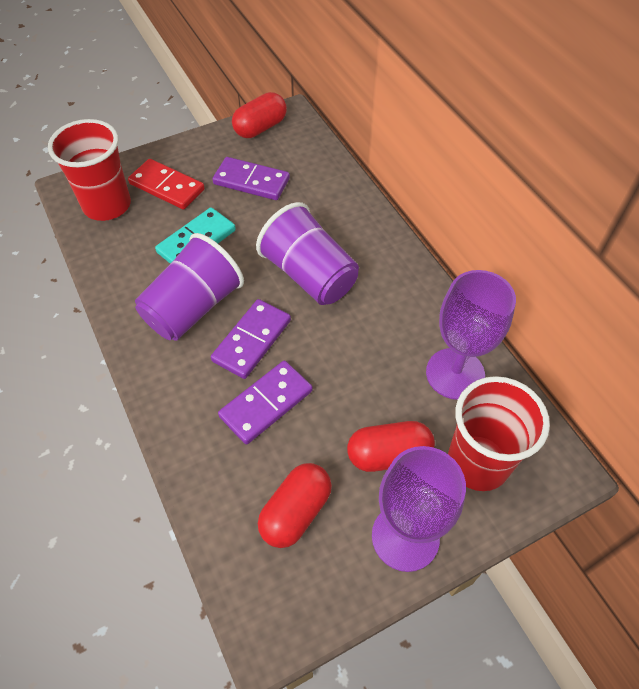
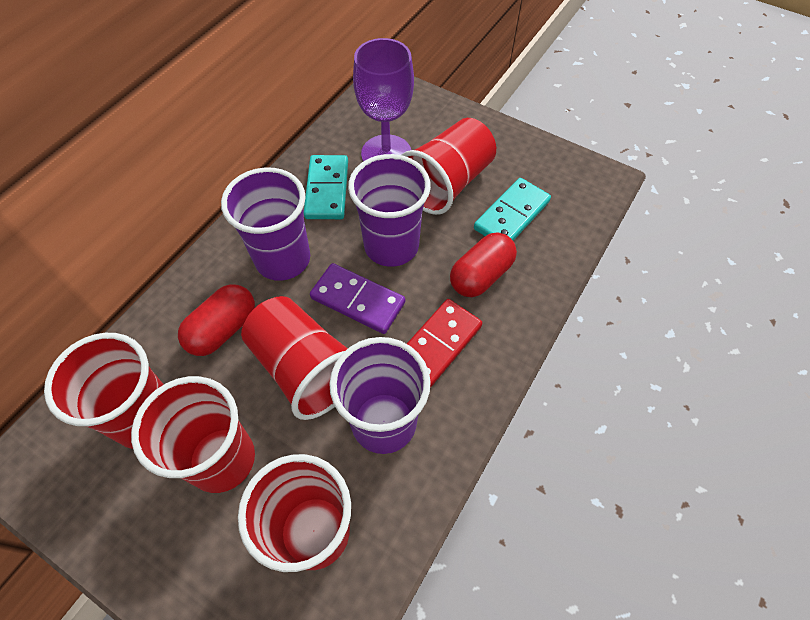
purple cup: 2 -> 3
purple domino: 3 -> 1
purple goblet: 2 -> 1
red capsule: 3 -> 2
red cup: 2 -> 5
turquoise domino: 1 -> 2

